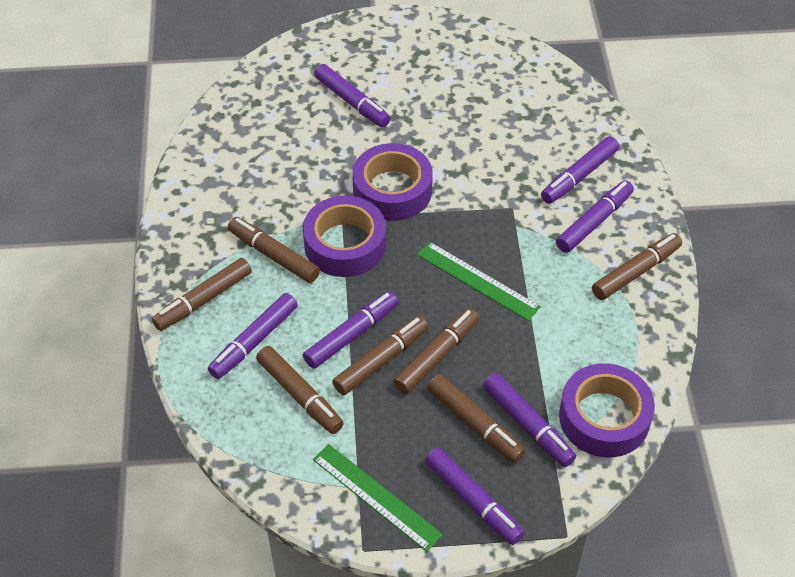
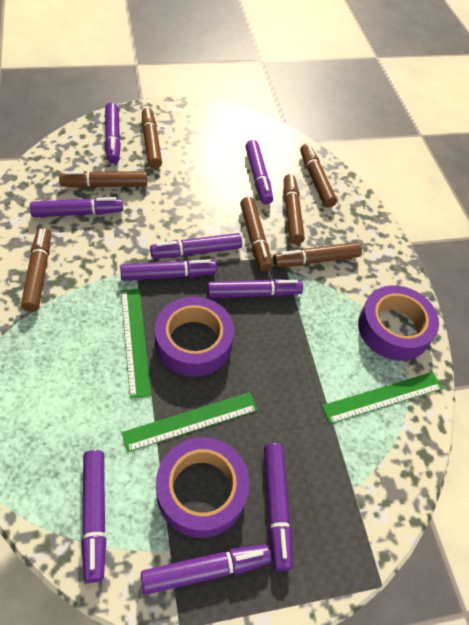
green ruler: 2 -> 3
purple marker: 7 -> 9

